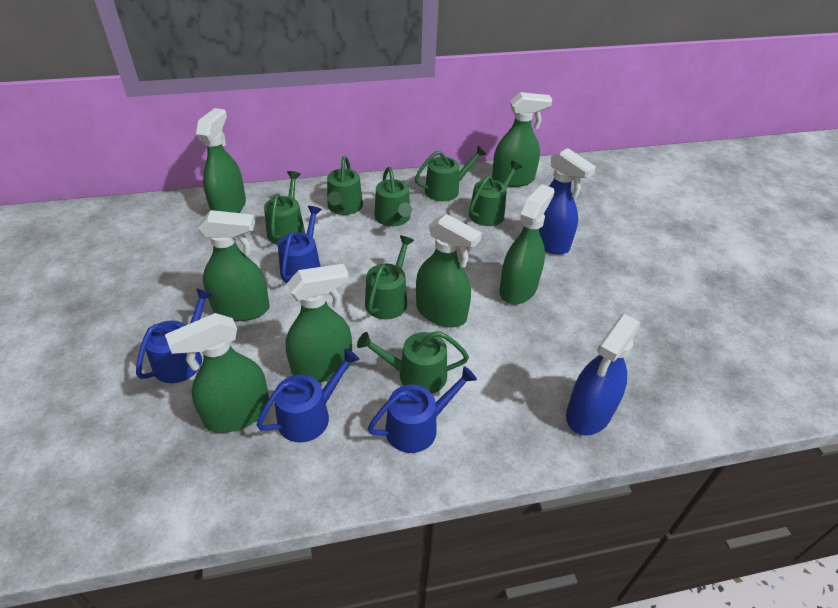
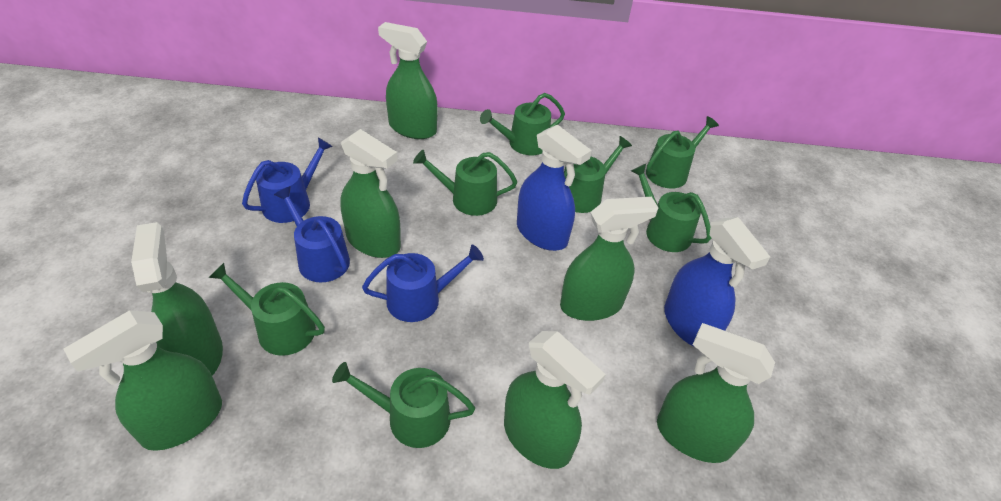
blue watering can: 4 -> 3

